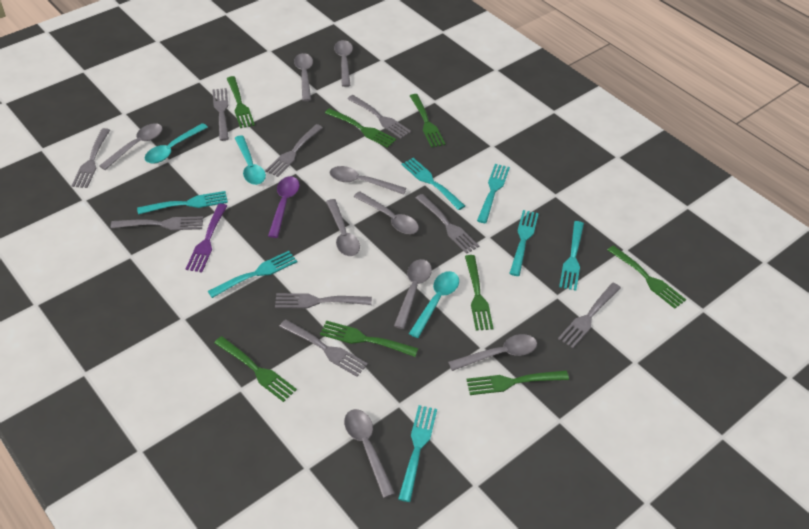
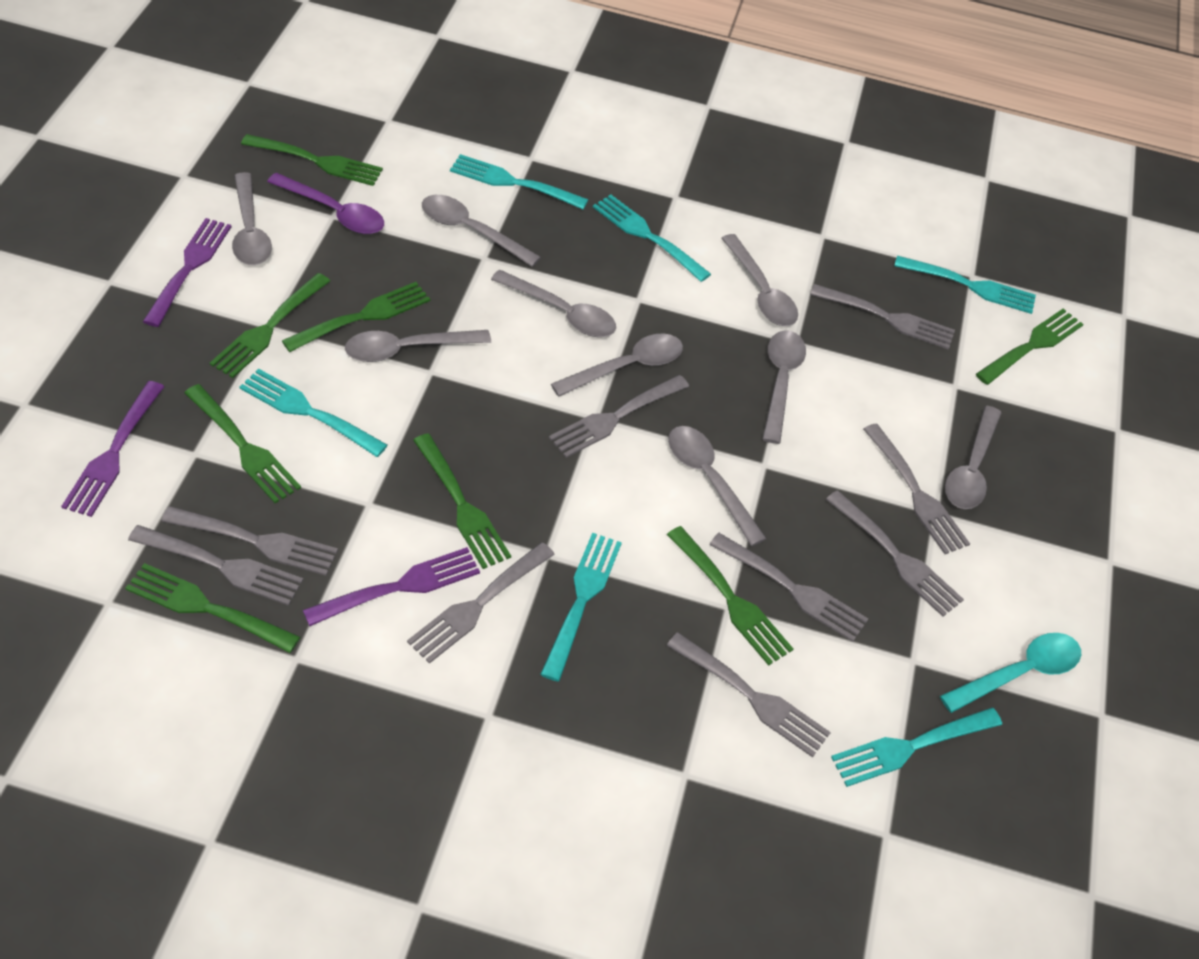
purple fork: 1 -> 3
turquoise fork: 7 -> 6
turquoise spoon: 3 -> 1

